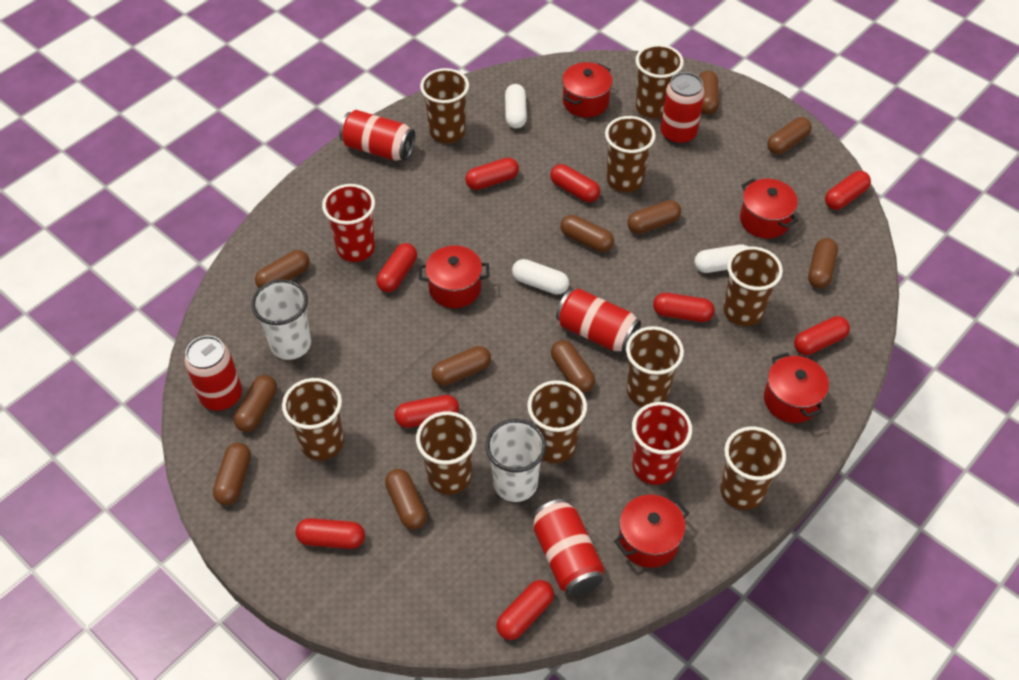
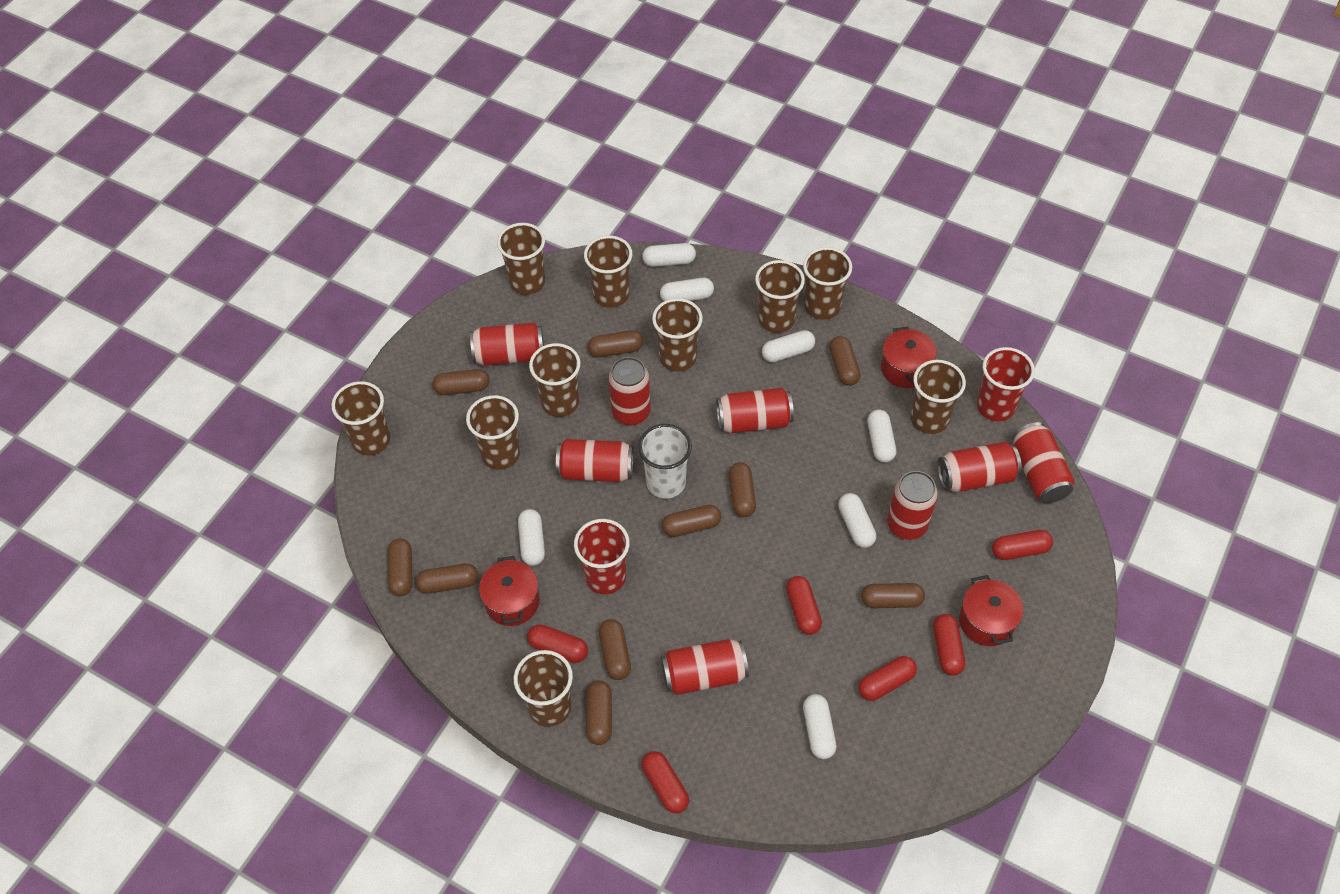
brown capsule: 11 -> 10
brown cup: 9 -> 10
red can: 5 -> 8
red capsule: 9 -> 6
red pot: 5 -> 3
white capsule: 3 -> 7
white cup: 2 -> 1

